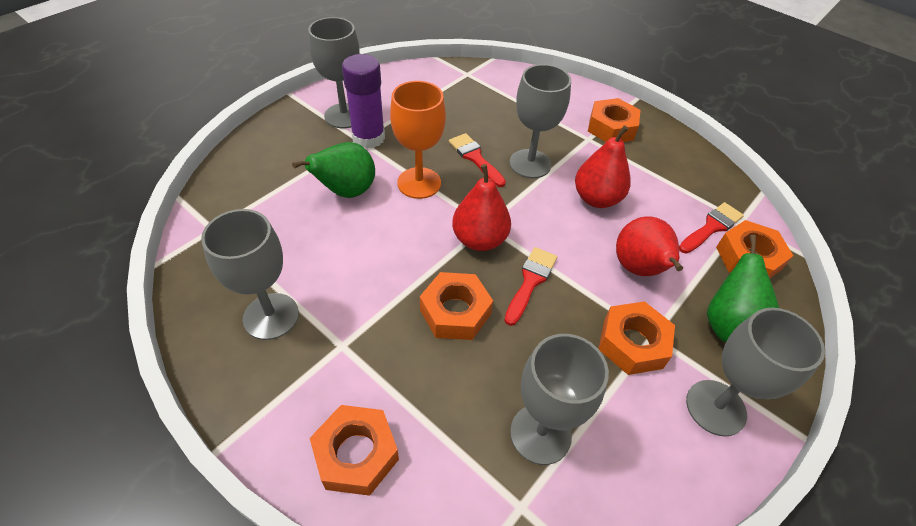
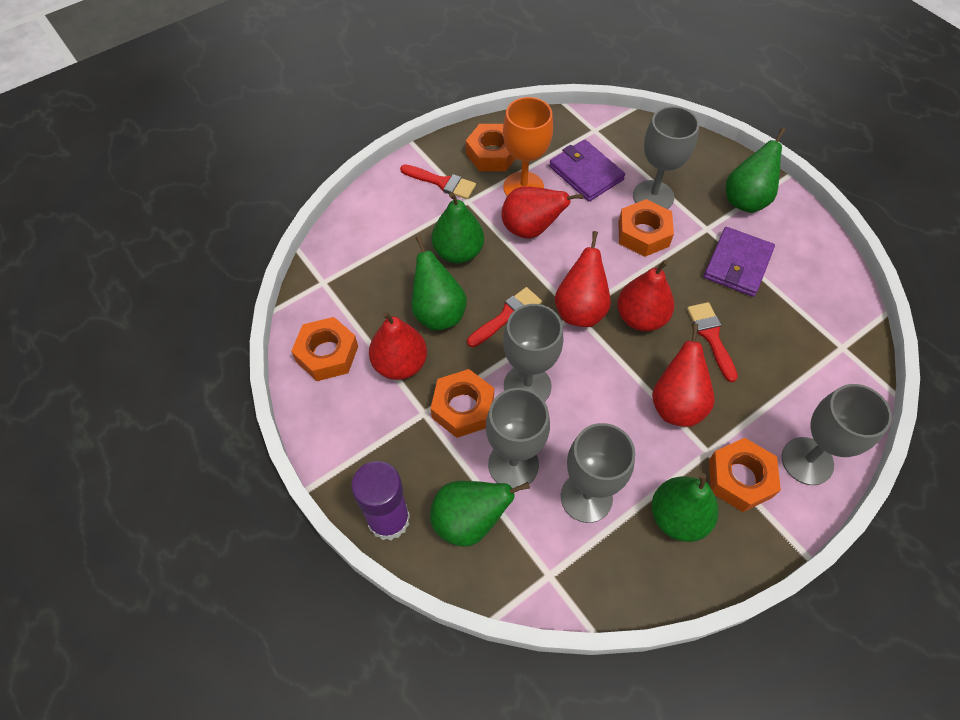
green pear: 2 -> 5
purple wallet: 0 -> 2
red pear: 3 -> 5

